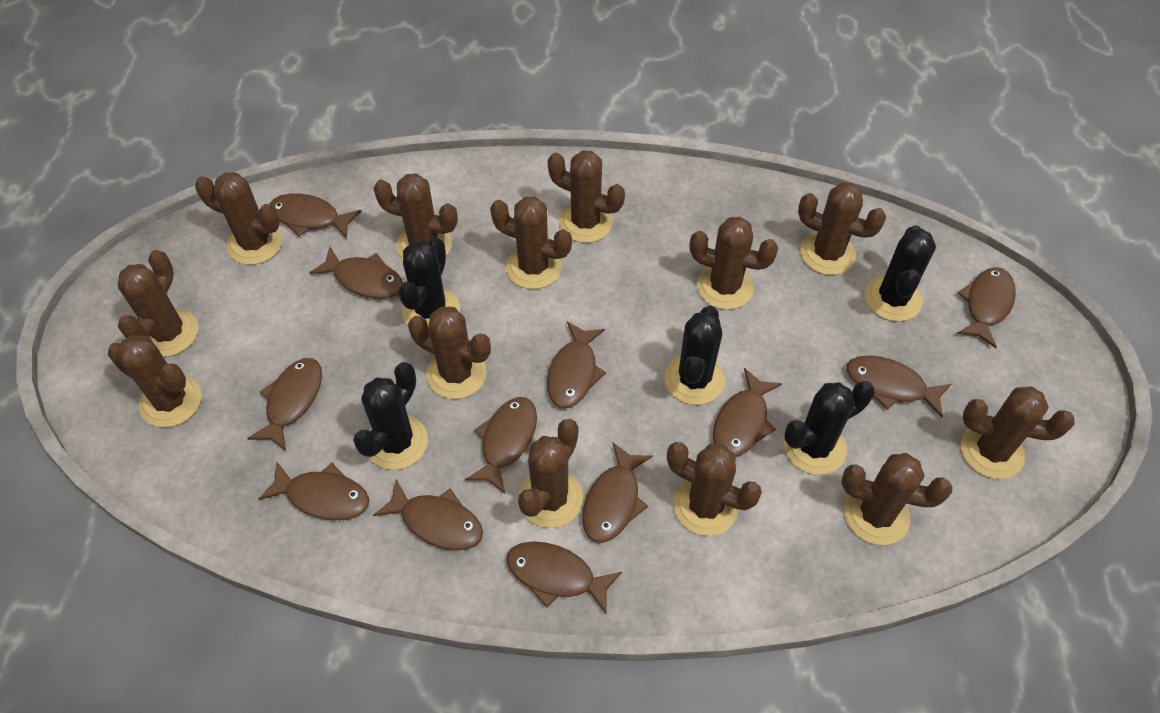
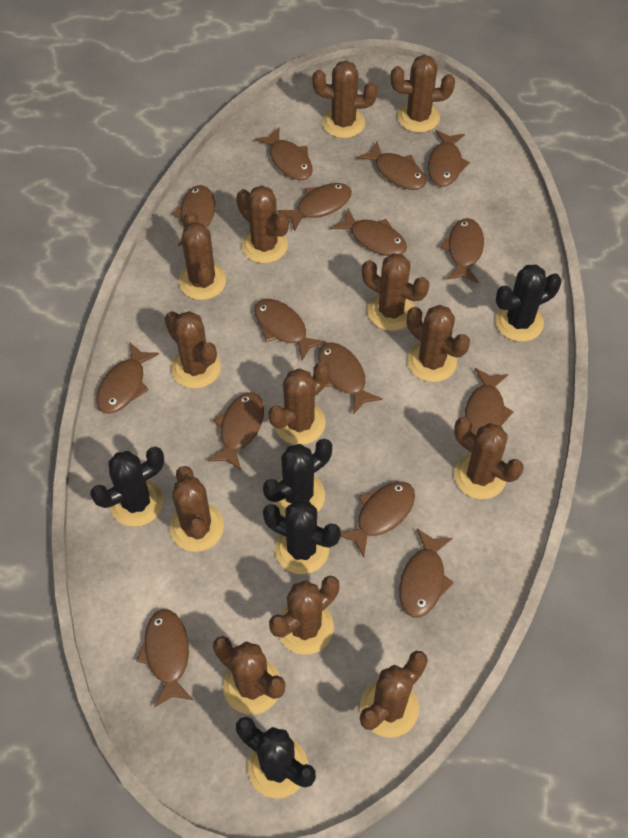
brown fish: 12 -> 15

